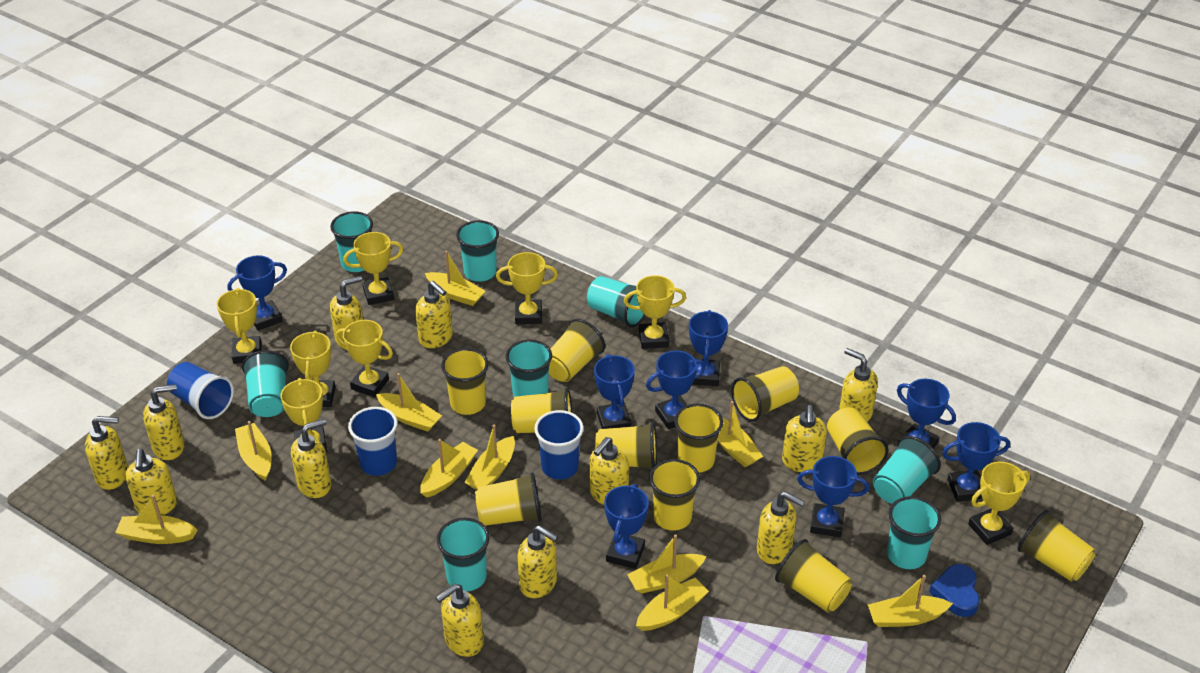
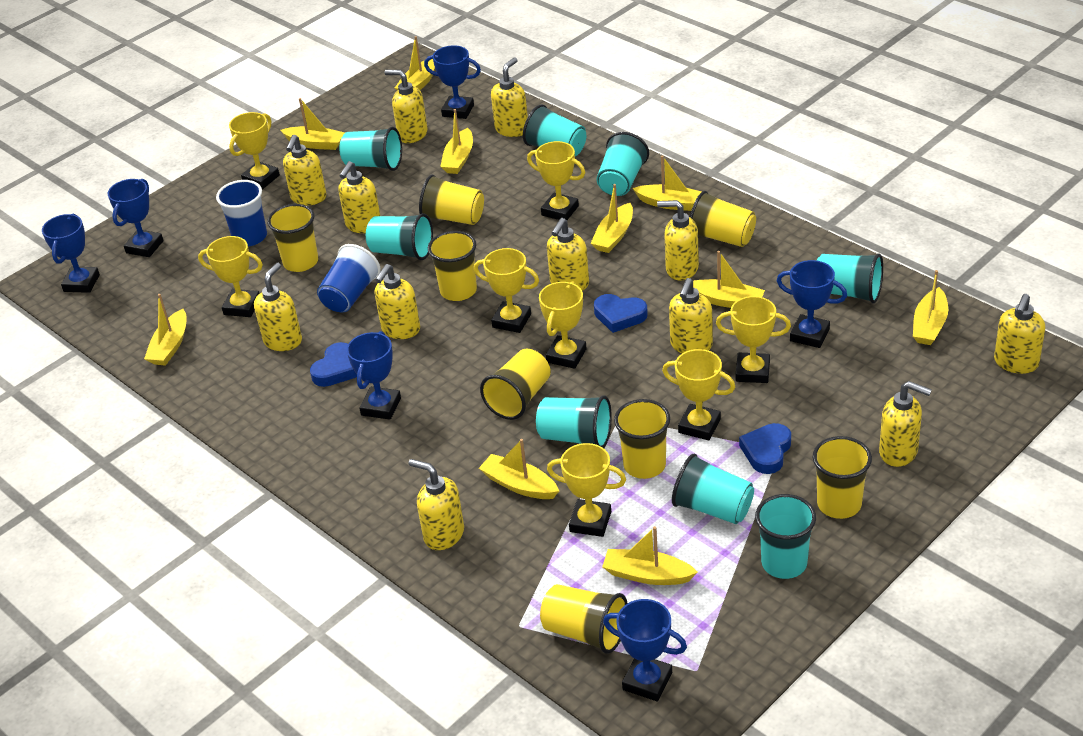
blue cup: 3 -> 2
blue heart: 1 -> 3
blue trophy: 8 -> 6
yellow cup: 11 -> 8

